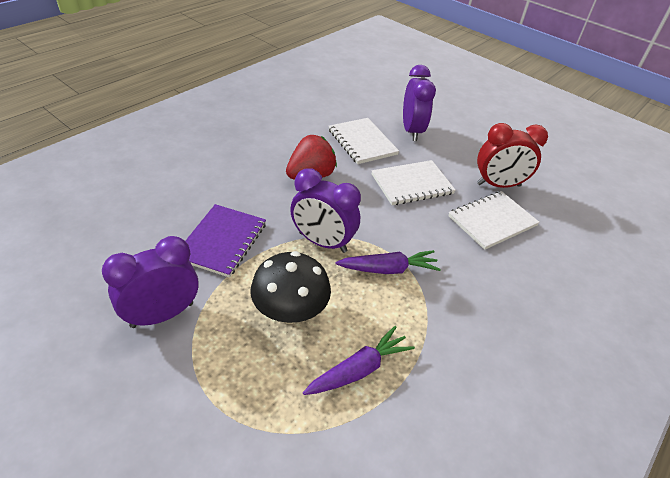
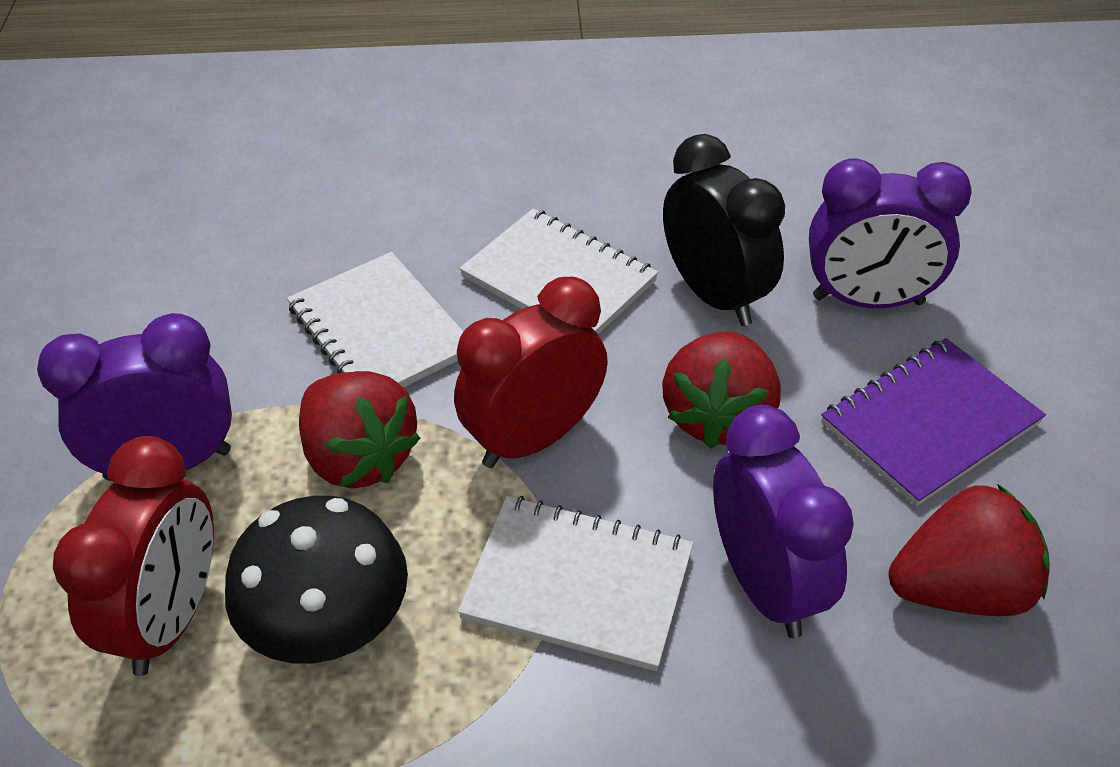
black clock: 0 -> 1
purple carrot: 2 -> 0
red clock: 1 -> 2
red strawberry: 1 -> 3

